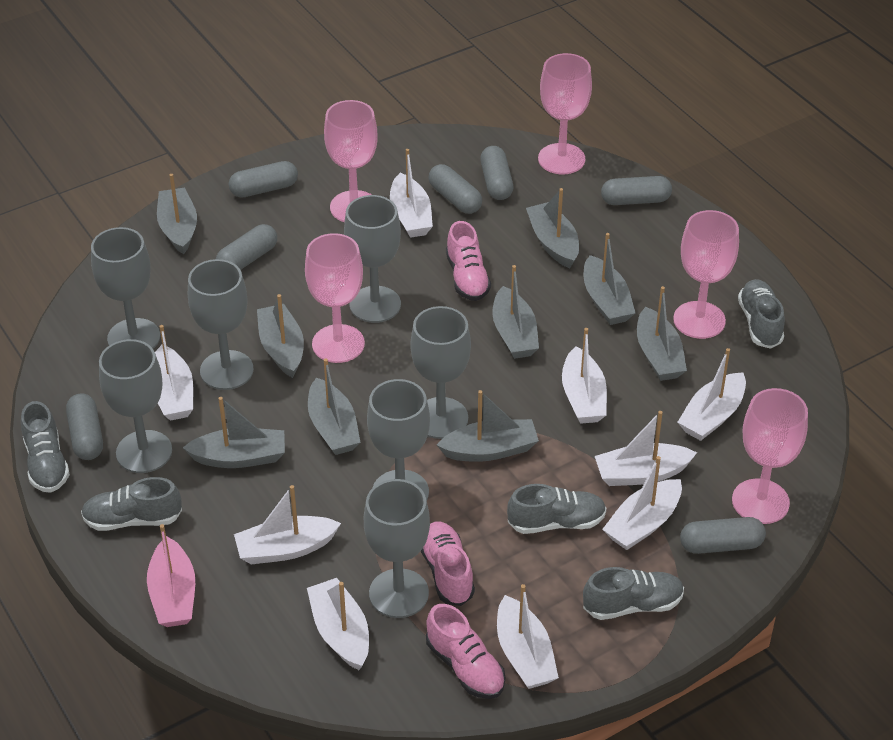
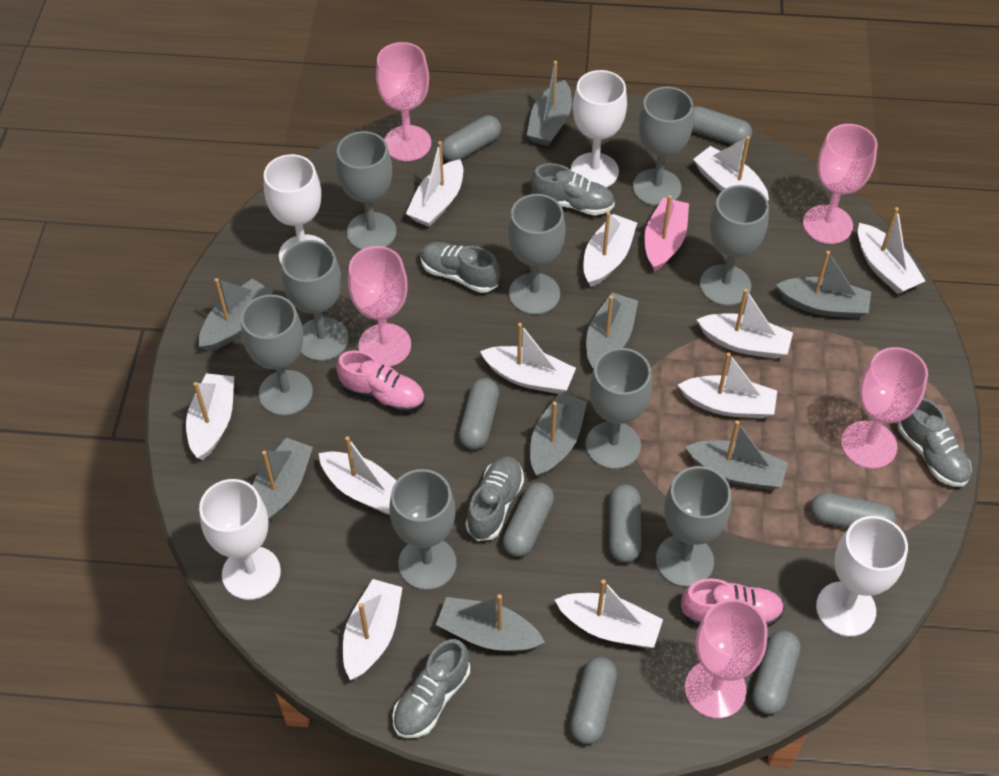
grey boat: 9 -> 8
grey capsule: 7 -> 8
grey goblet: 7 -> 9
pink shoe: 3 -> 2
white boat: 9 -> 11
white goblet: 0 -> 4

